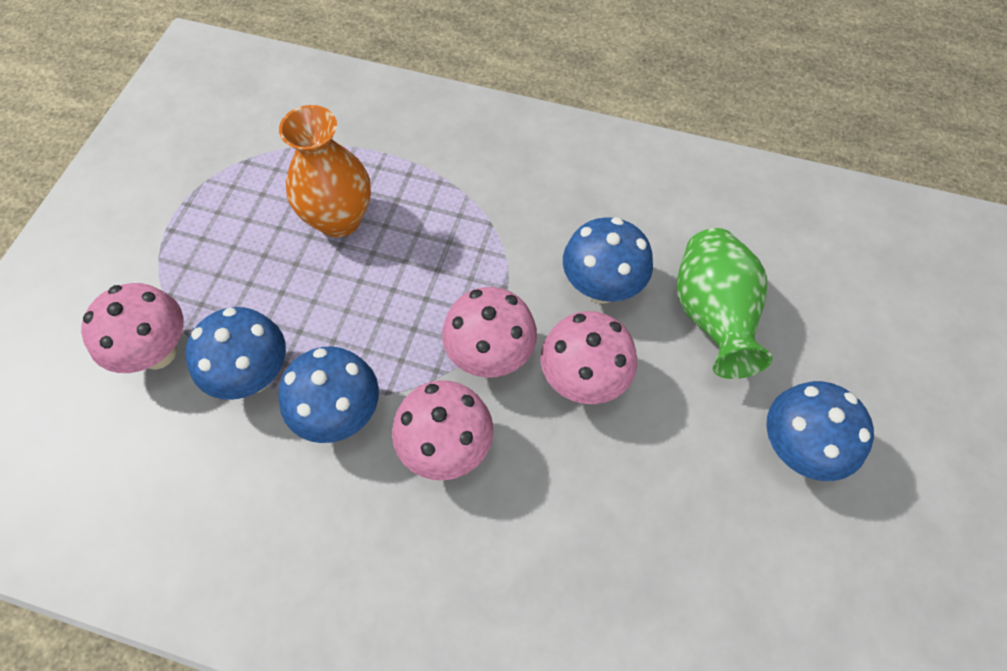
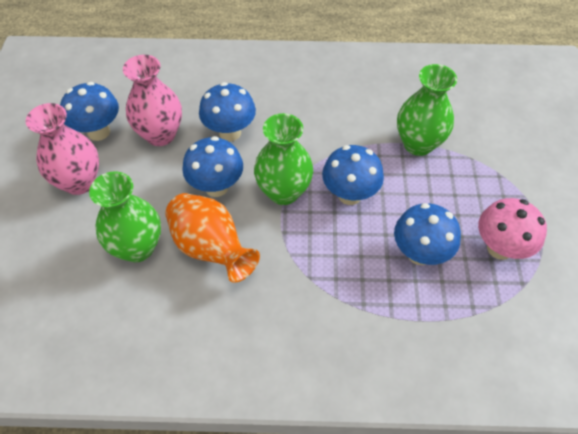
blue mushroom: 4 -> 5
green vase: 1 -> 3
pink mushroom: 4 -> 1
pink vase: 0 -> 2

